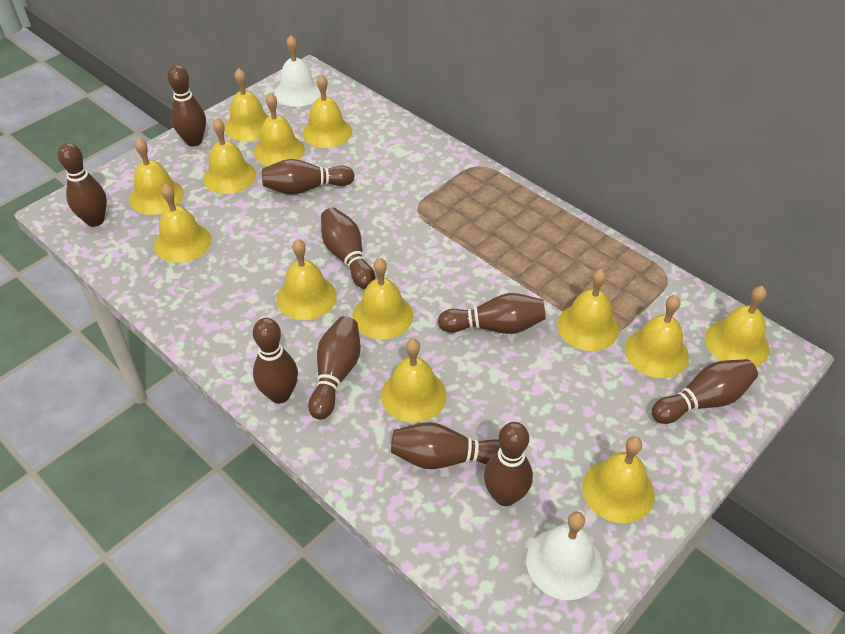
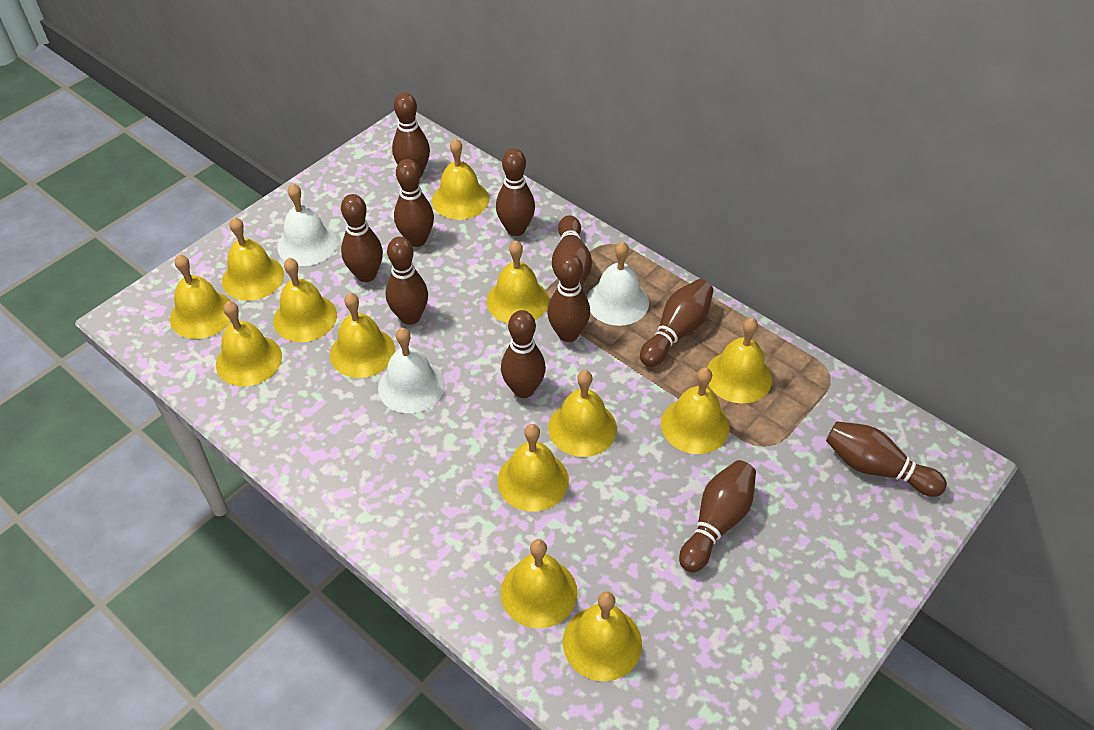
brown bowling pin: 10 -> 11
white bell: 2 -> 3

